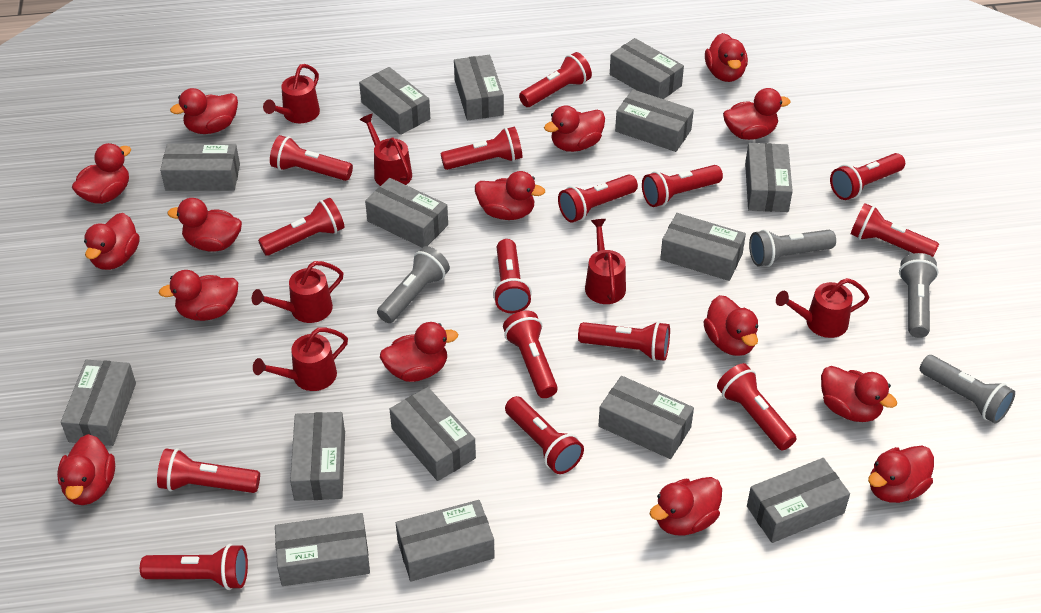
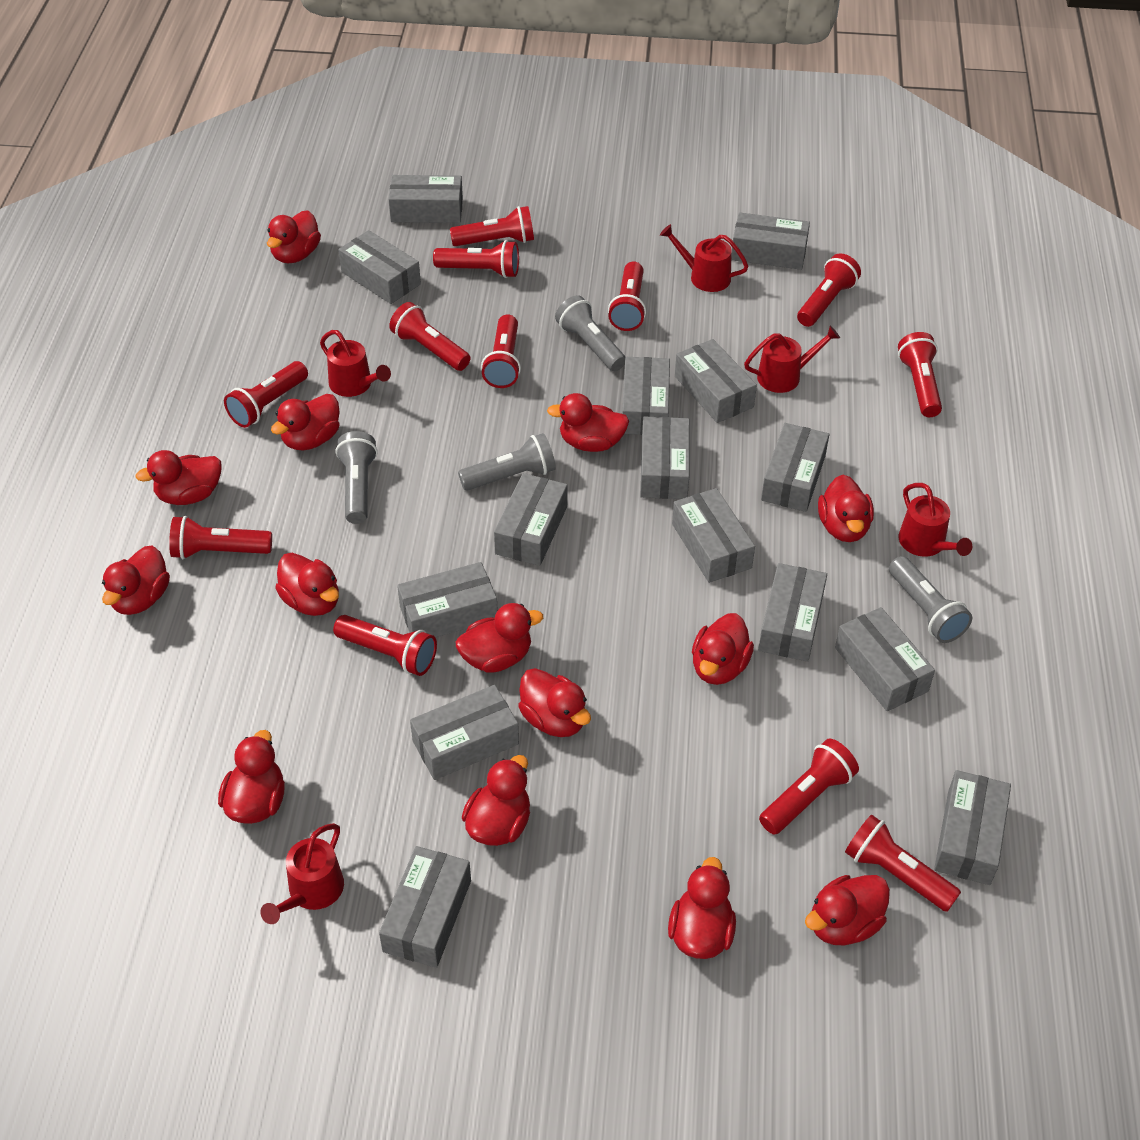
red duck: 15 -> 14
red flashlight: 15 -> 12
red watering can: 6 -> 5

